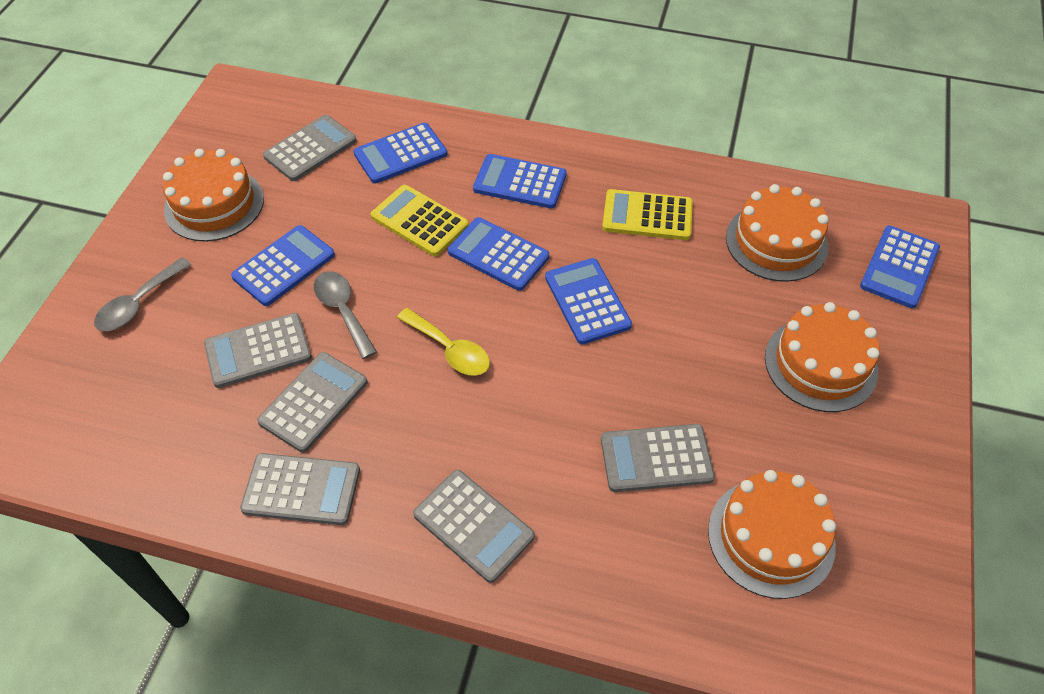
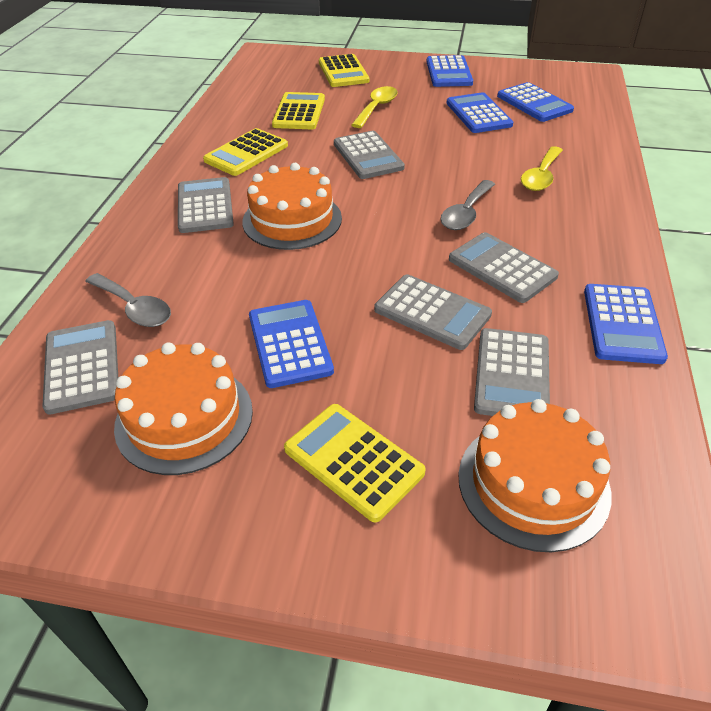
blue calculator: 6 -> 5
orange cake: 4 -> 3
yellow calculator: 2 -> 4
yellow spoon: 1 -> 2

